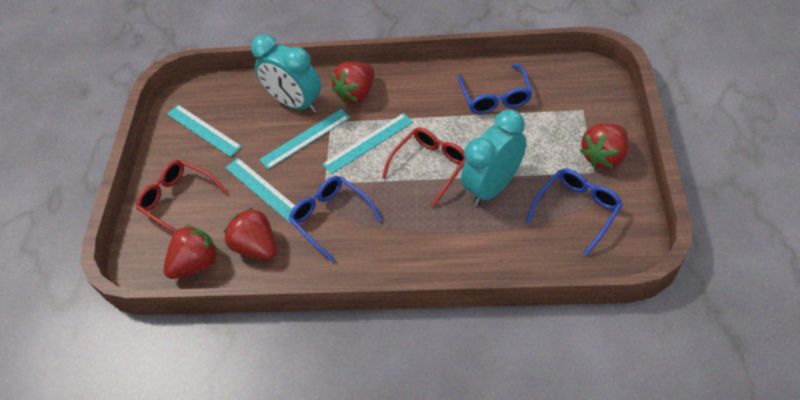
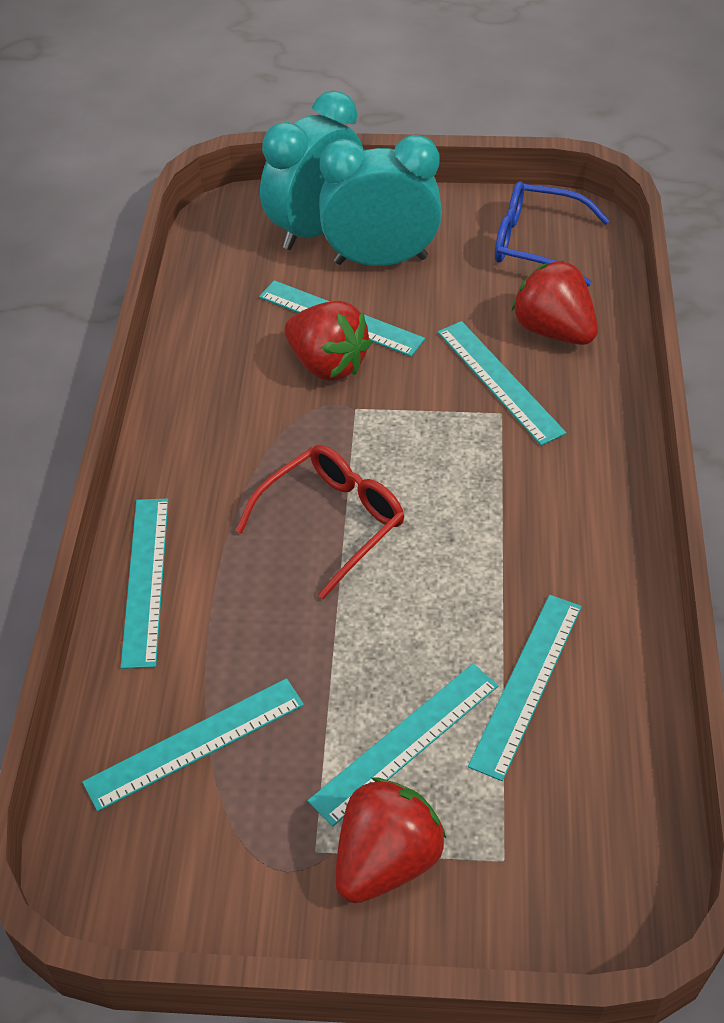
blue glasses: 3 -> 1
red glasses: 2 -> 1
red strawberry: 4 -> 3
turquoise ruler: 4 -> 6

